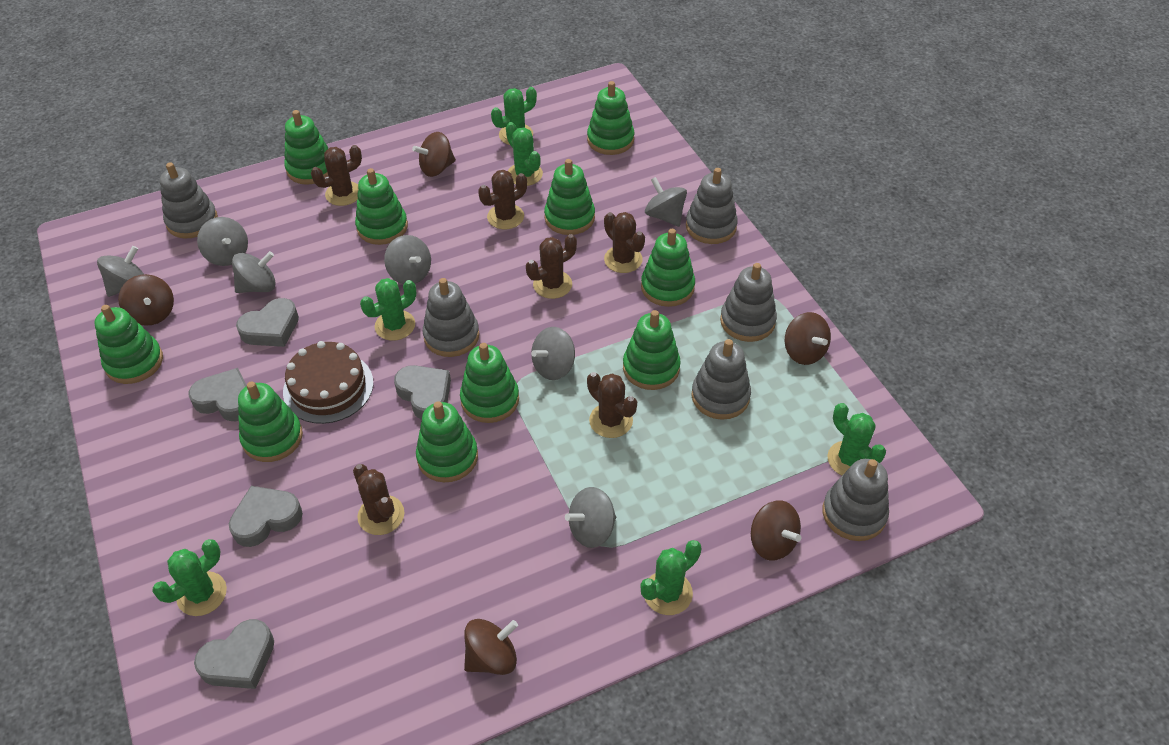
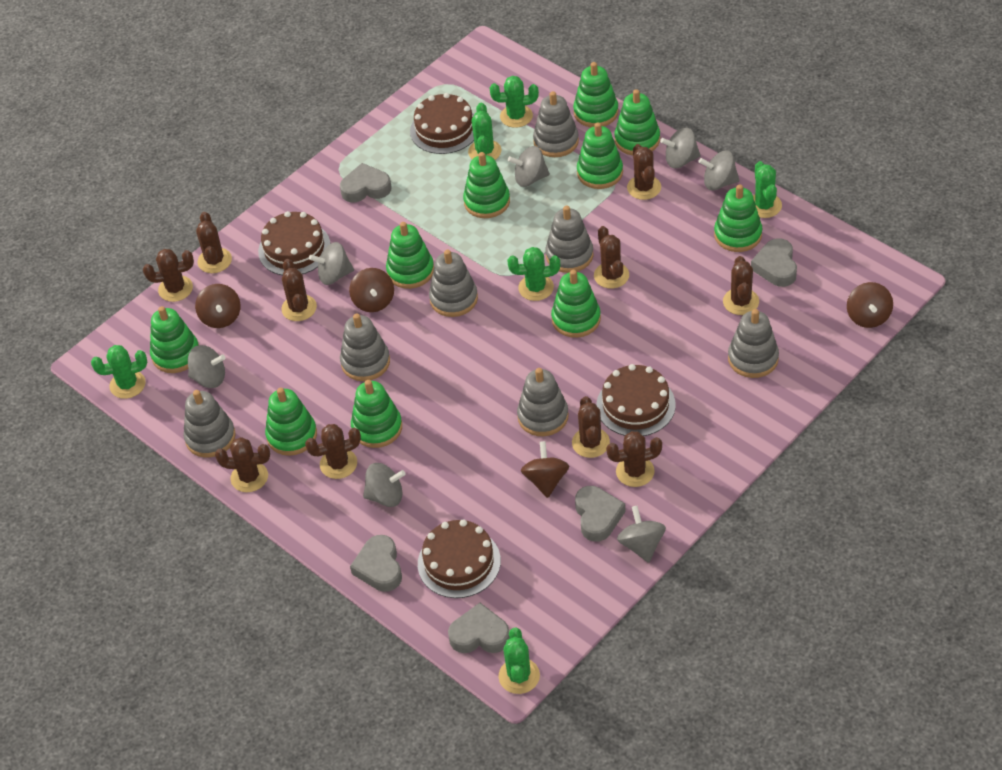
brown cactus: 6 -> 10
brown cake: 1 -> 4
brown spinning top: 5 -> 4
grey stacking toy: 6 -> 7

